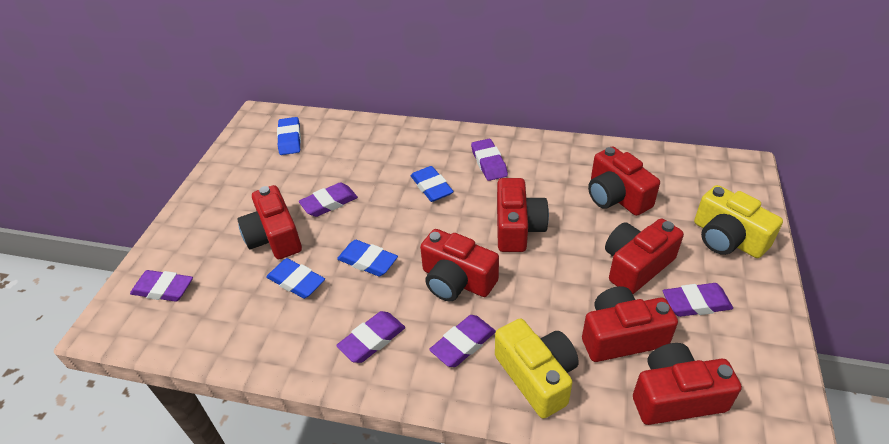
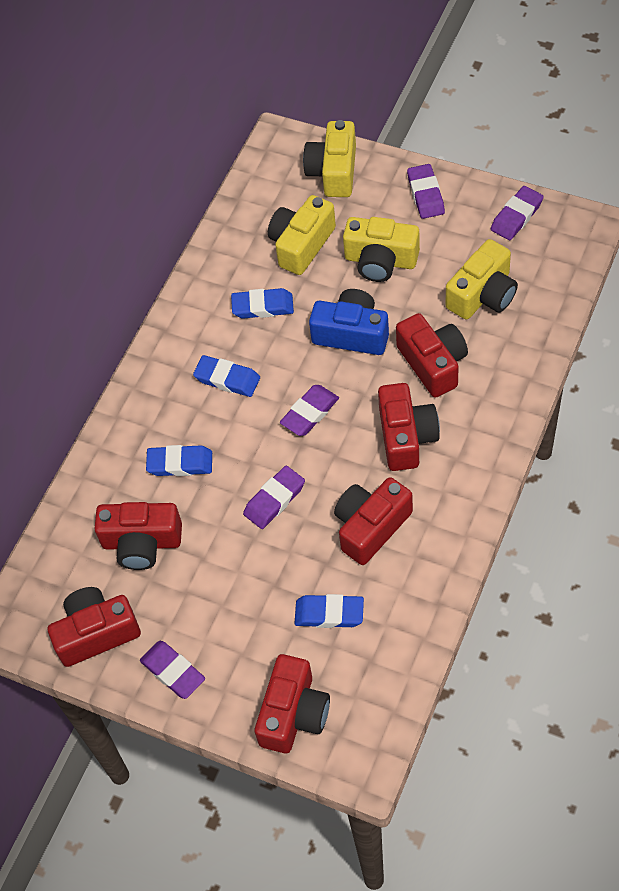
blue camera: 0 -> 1
purple eraser: 6 -> 5
red camera: 7 -> 6
yellow camera: 2 -> 4

